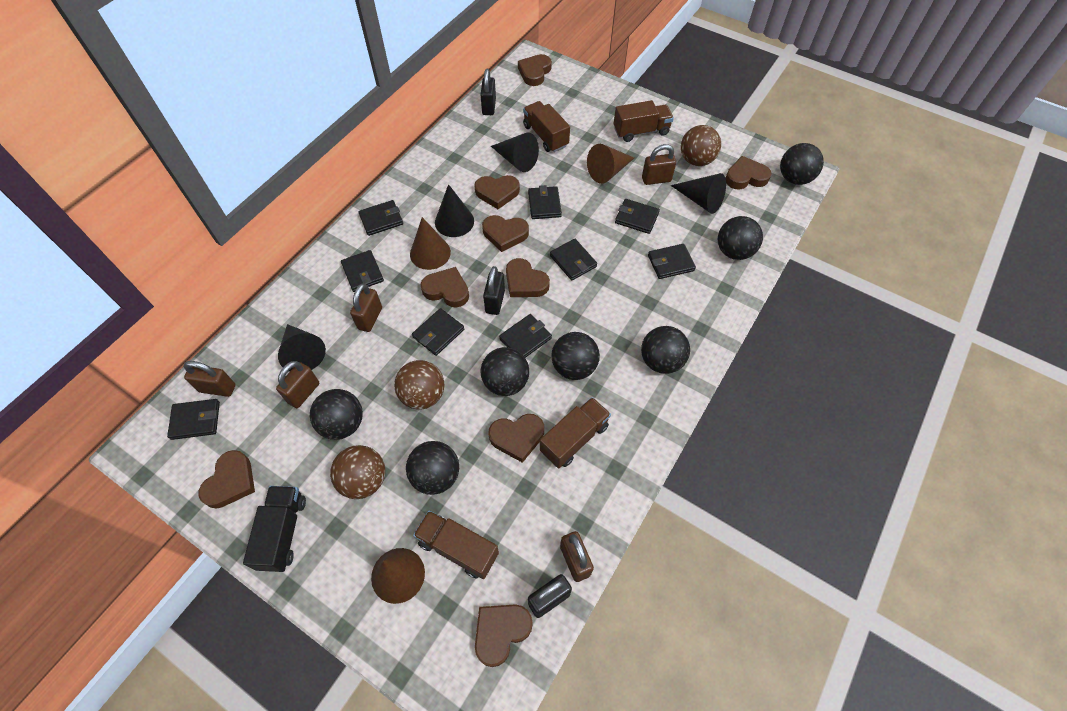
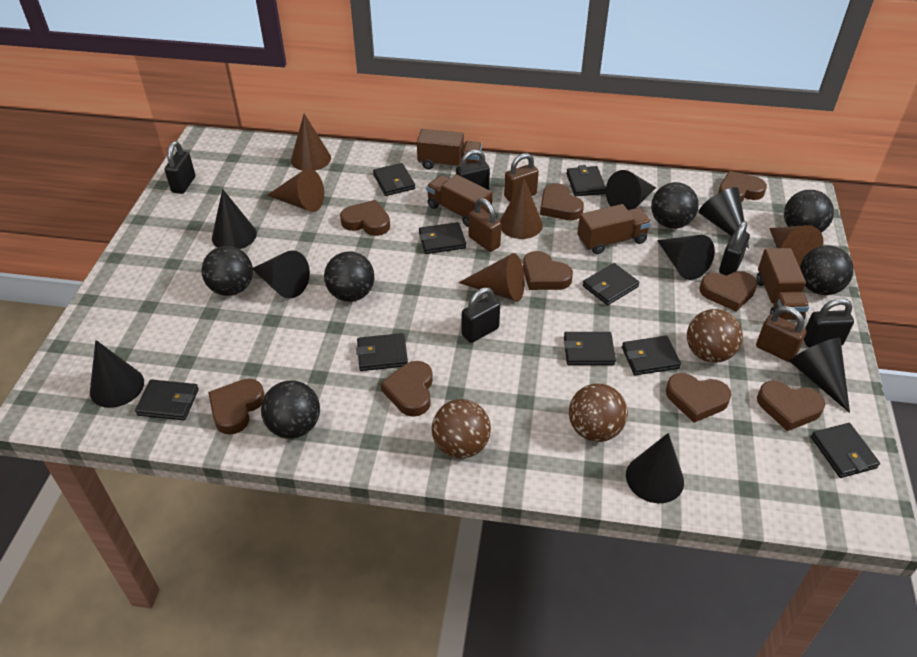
black ball: 7 -> 6
black cone: 4 -> 8
black padlock: 3 -> 5
black truck: 1 -> 0
brown cone: 3 -> 5
brown padlock: 5 -> 3

